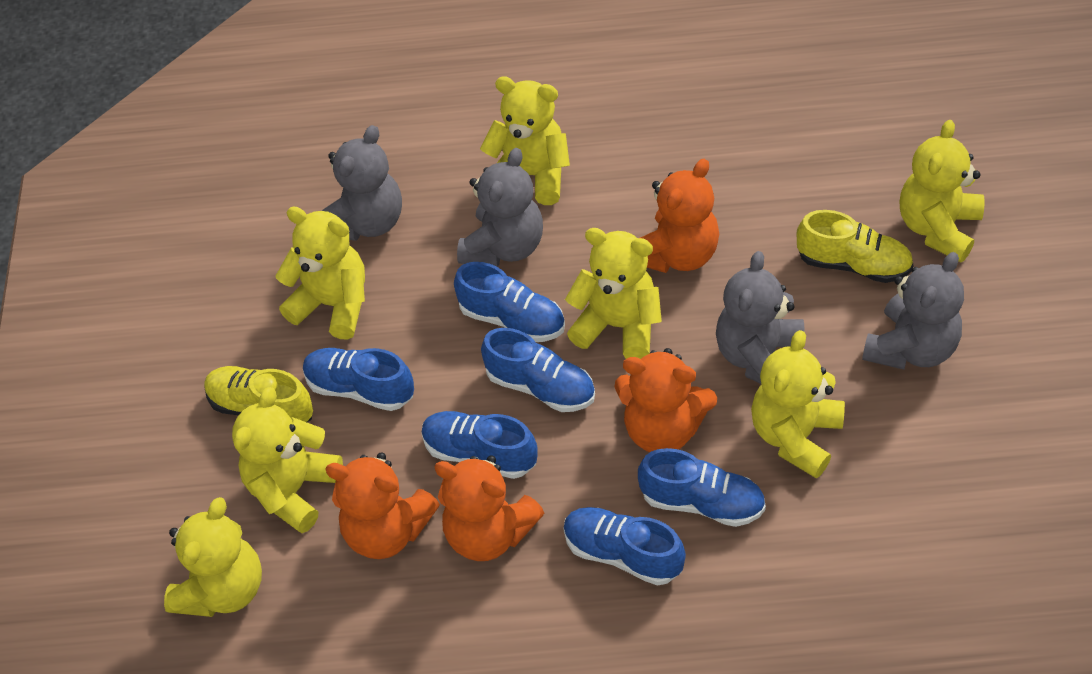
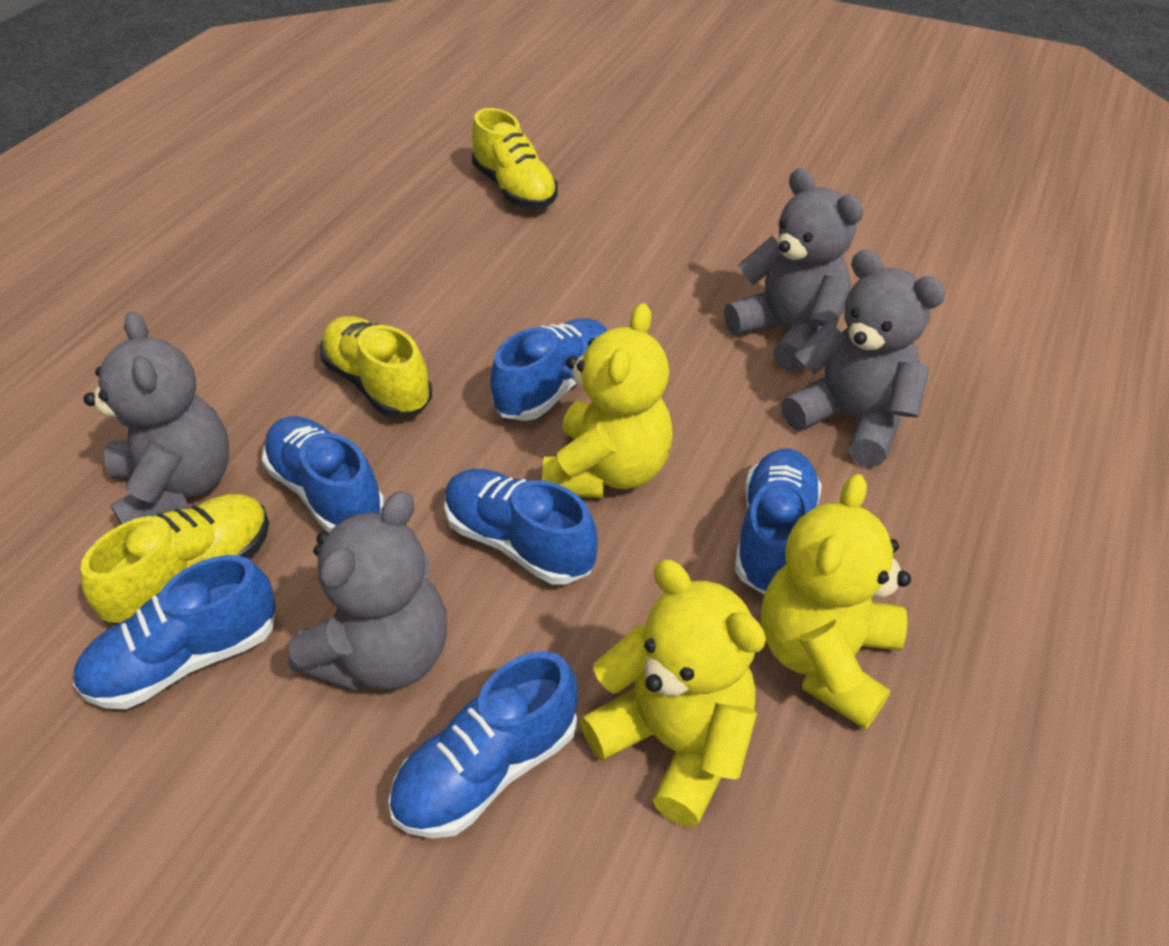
orange teddy bear: 4 -> 0
yellow shoe: 2 -> 3
yellow teddy bear: 7 -> 3

